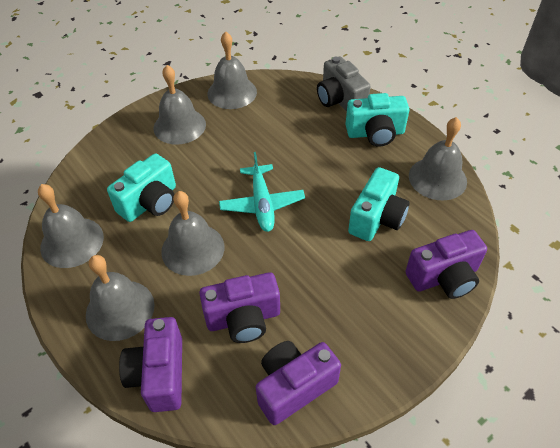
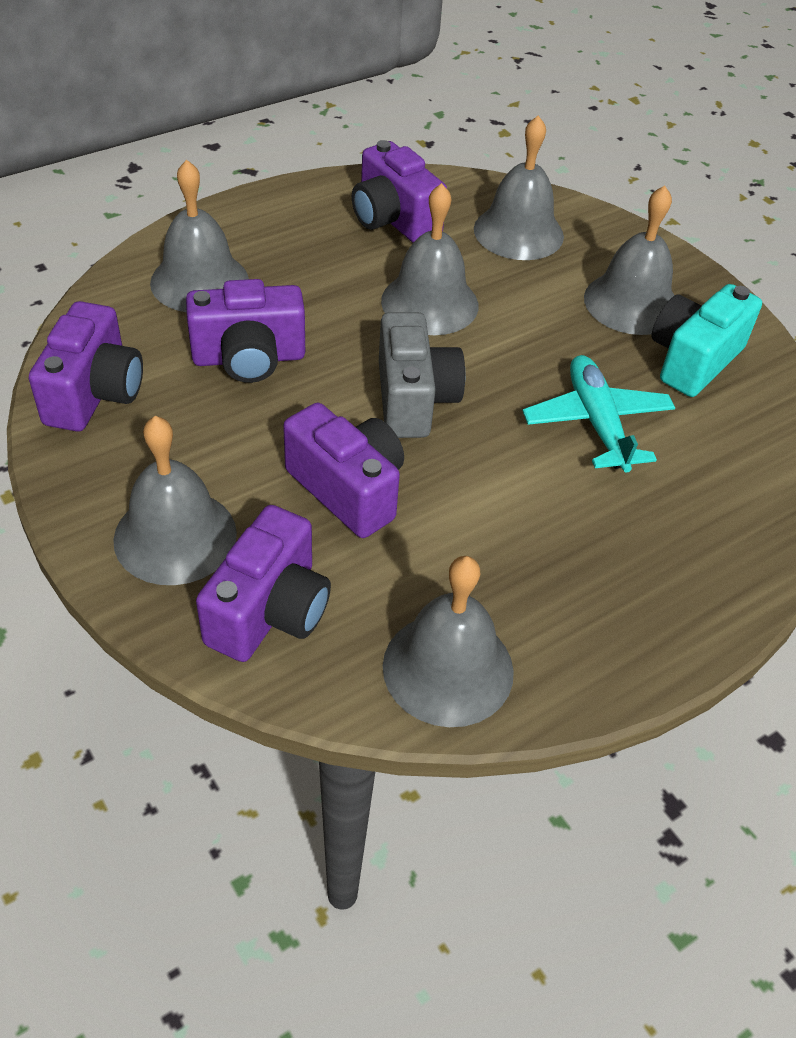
purple camera: 4 -> 5
turquoise camera: 3 -> 1

